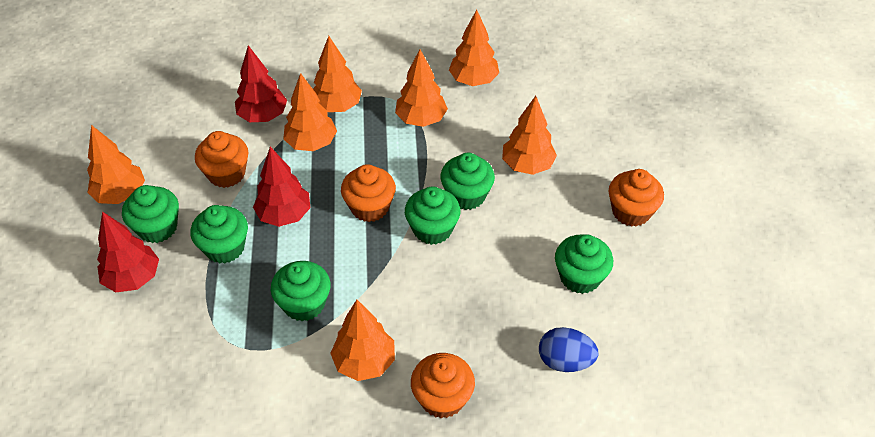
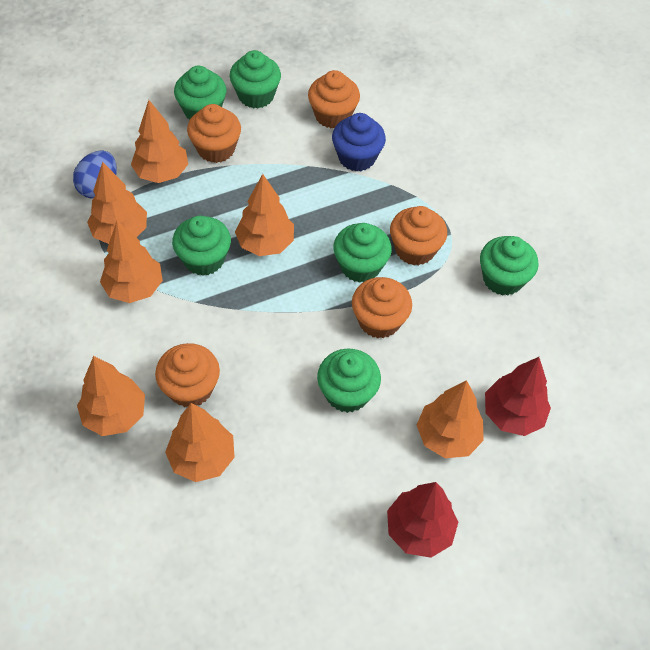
blue cupcake: 0 -> 1
orange cupcake: 4 -> 5
red tree: 3 -> 2

